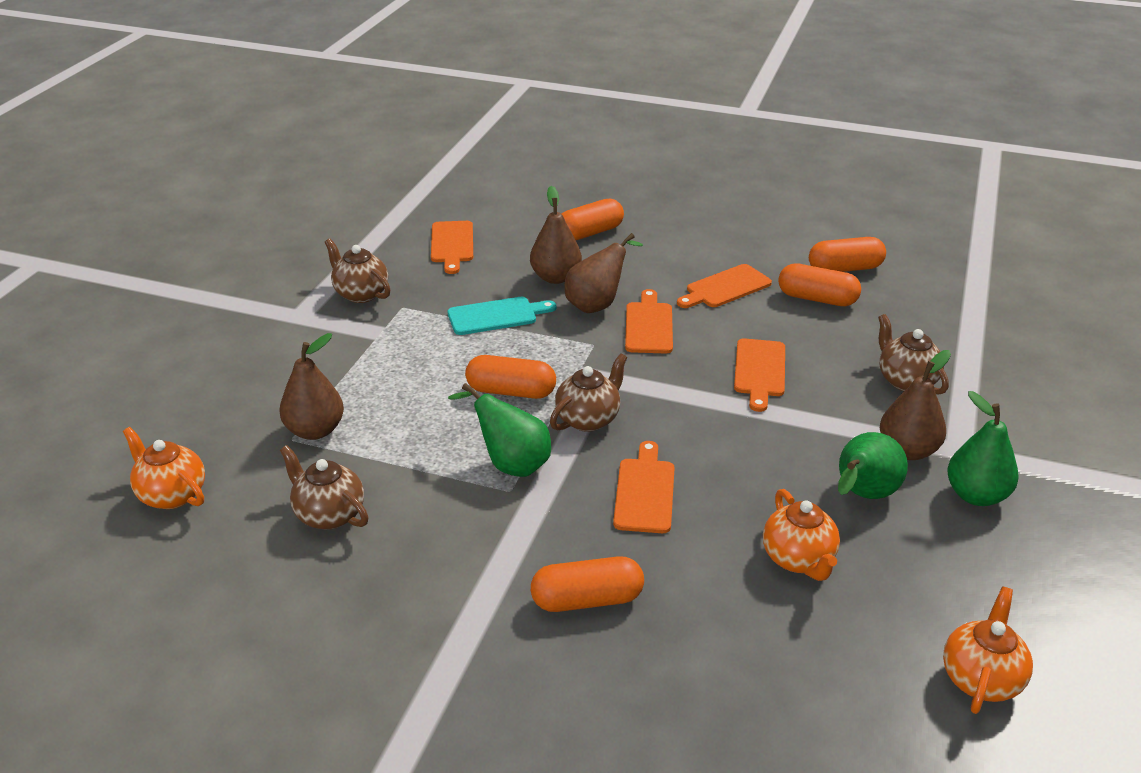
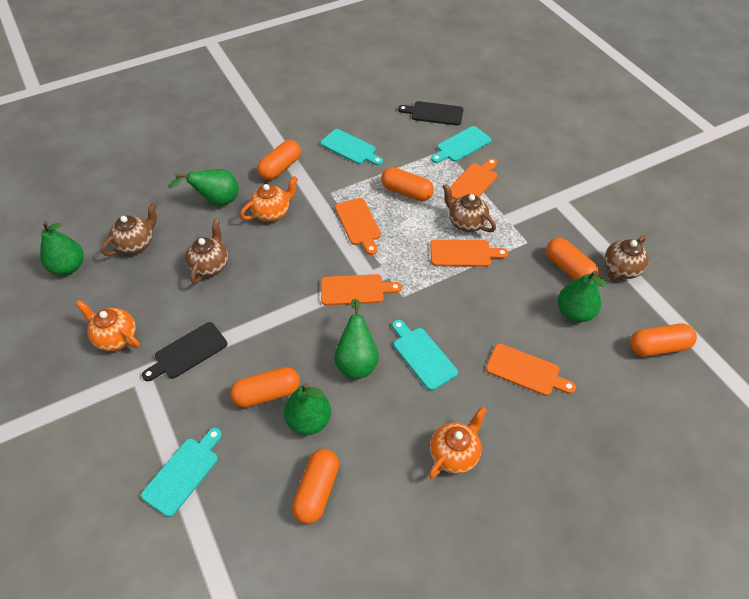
black cutting board: 0 -> 2
brown pear: 4 -> 0
green pear: 3 -> 5
orange capsule: 5 -> 6
turquoise cutting board: 1 -> 4

